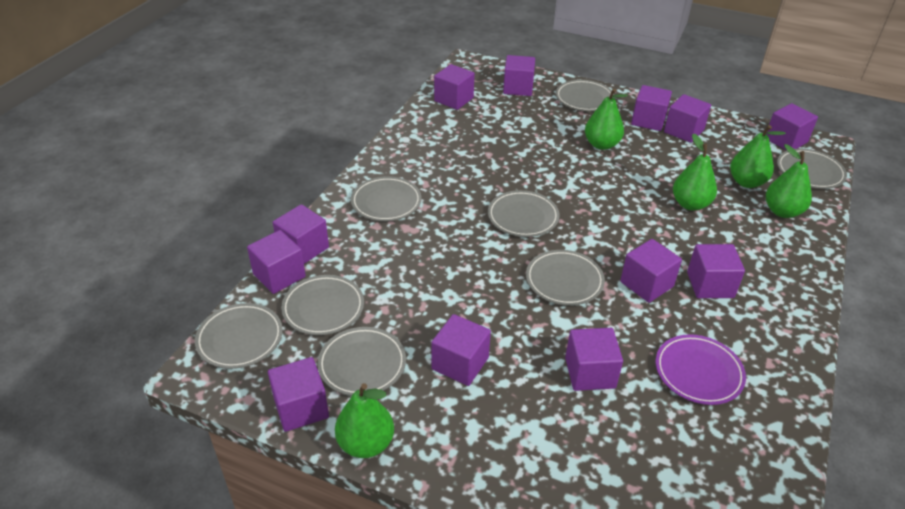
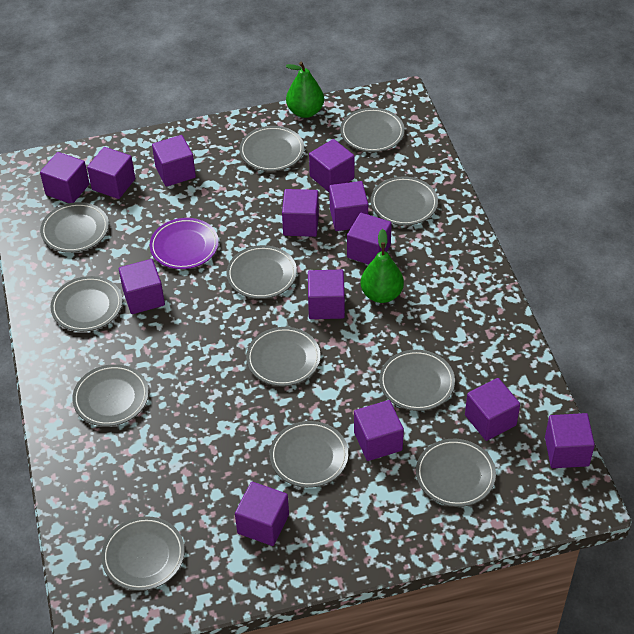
green pear: 5 -> 2
grey plate: 8 -> 12
purple cube: 12 -> 13

